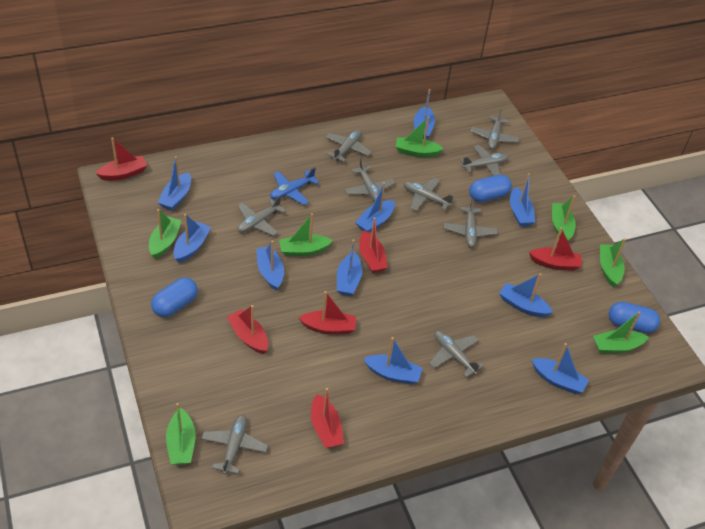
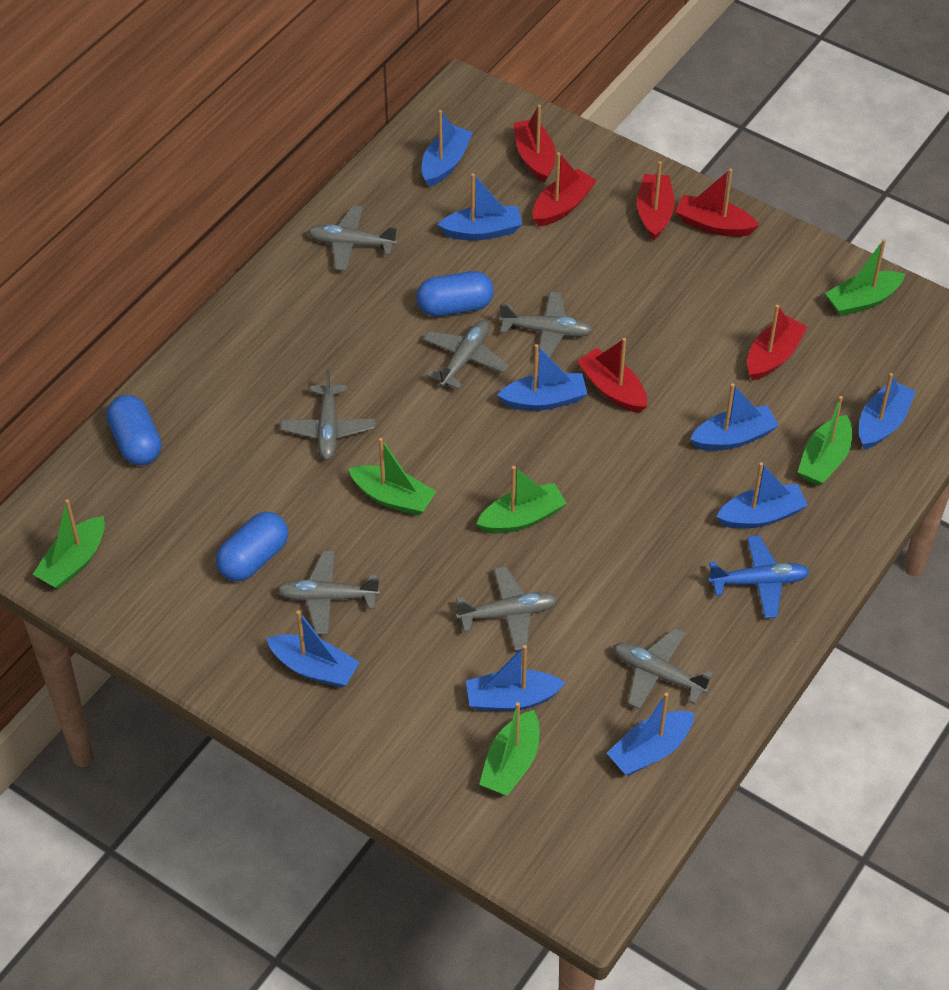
blue boat: 10 -> 9
green boat: 7 -> 6
grey plane: 9 -> 7

